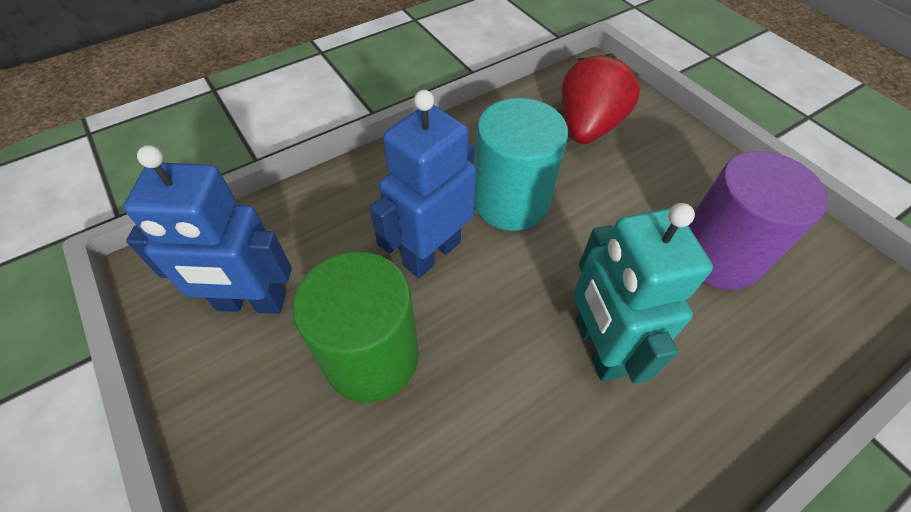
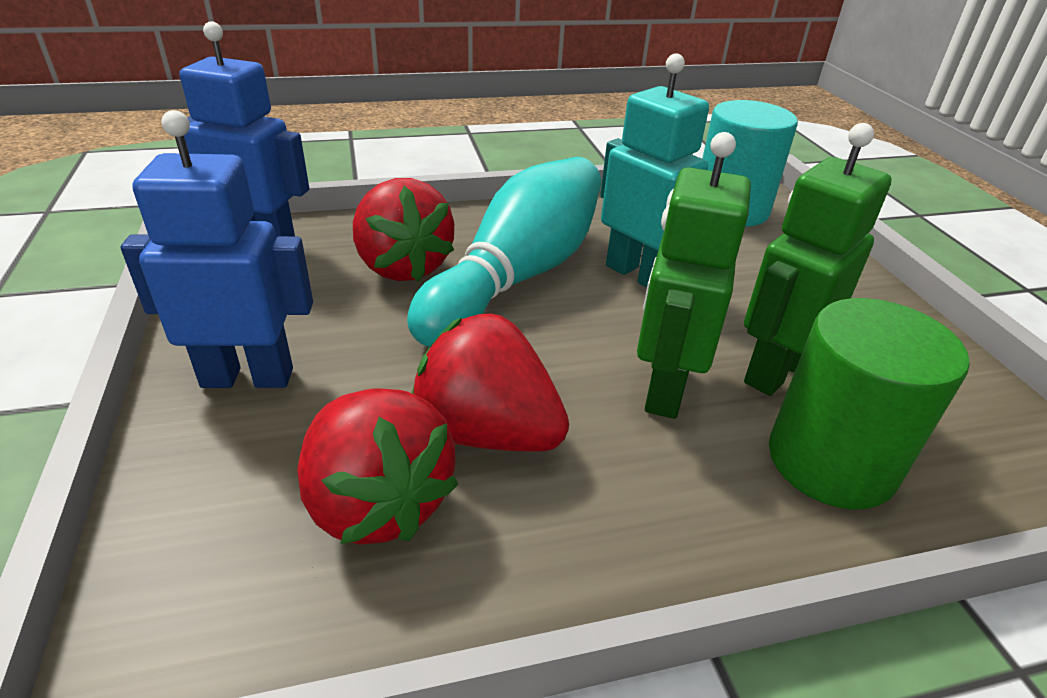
green robot: 0 -> 2
purple cylinder: 1 -> 0
red strawberry: 1 -> 3
turquoise bowling pin: 0 -> 1

